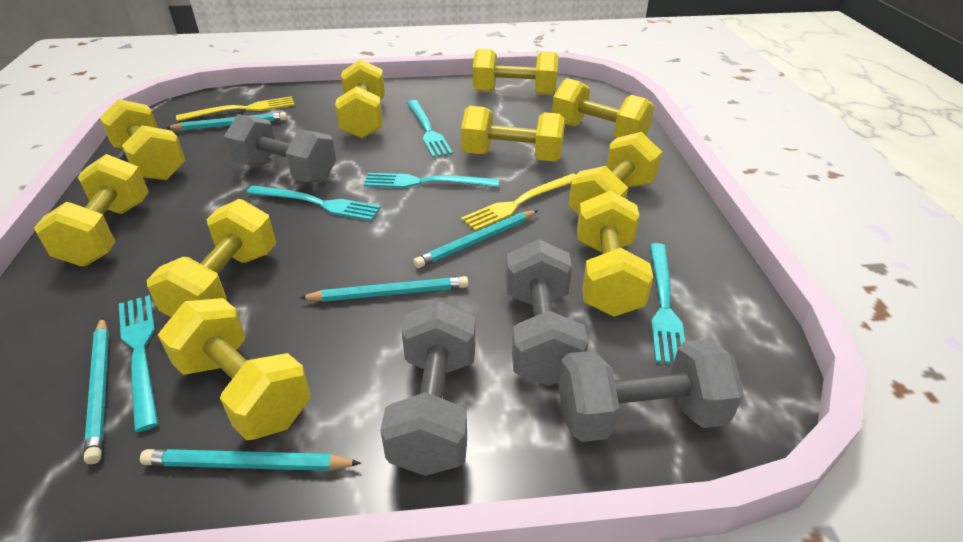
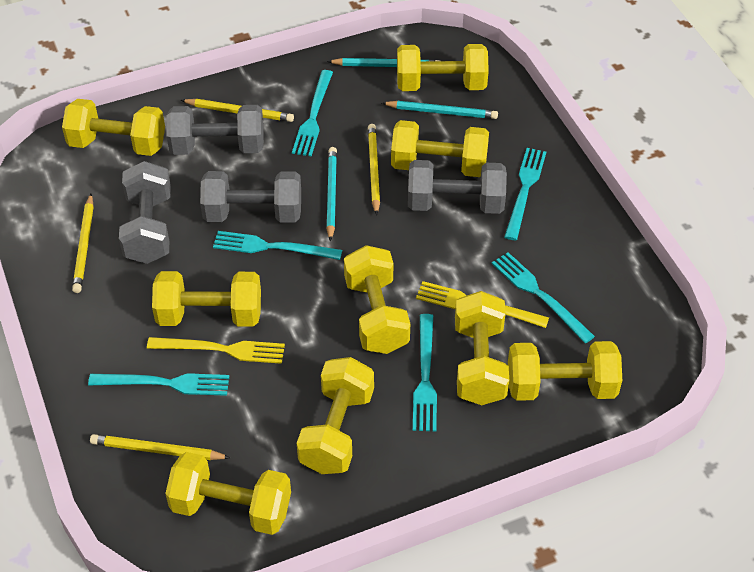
turquoise fork: 5 -> 6
turquoise pencil: 5 -> 3
yellow dumbbell: 10 -> 9
yellow pencil: 0 -> 4

